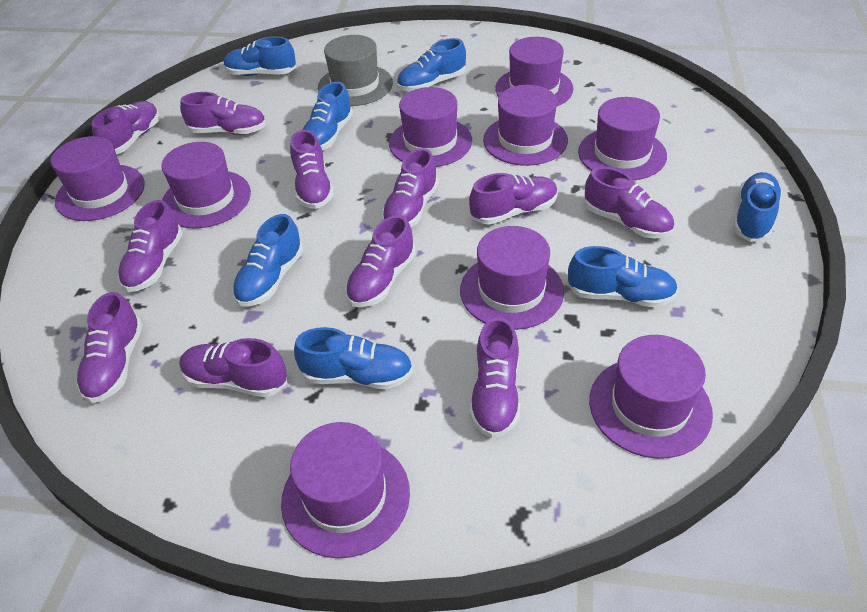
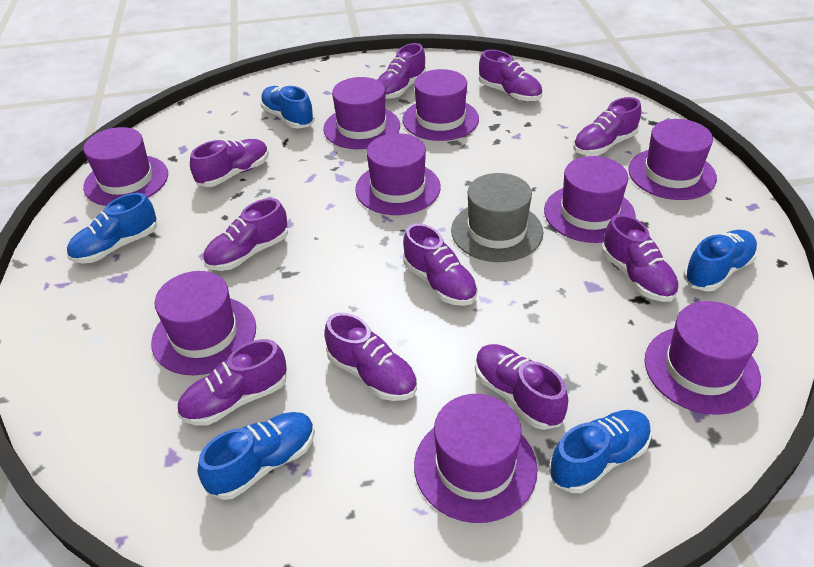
blue shoe: 7 -> 5
purple shoe: 11 -> 10

